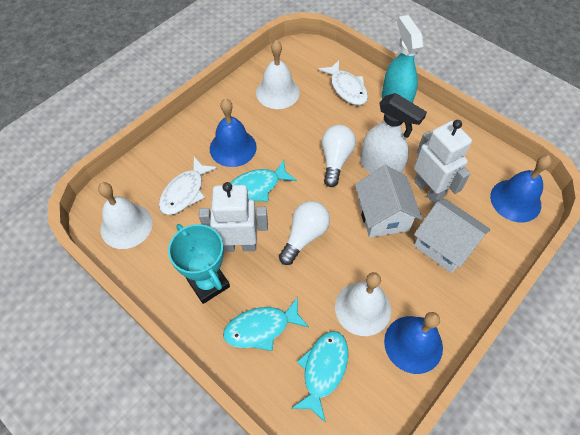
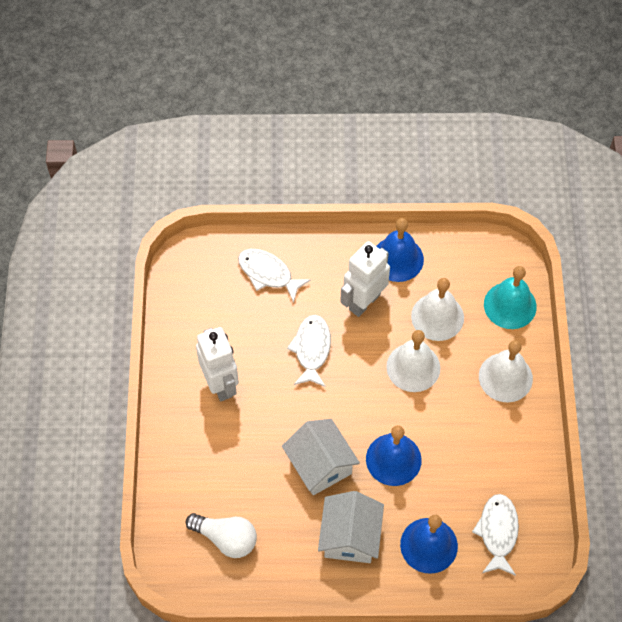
turquoise bell: 0 -> 1
turquoise fish: 3 -> 0
turquoise spray bottle: 1 -> 0
turquoise trophy: 1 -> 0
white fish: 2 -> 3
white light bulb: 2 -> 1
white spray bottle: 1 -> 0

